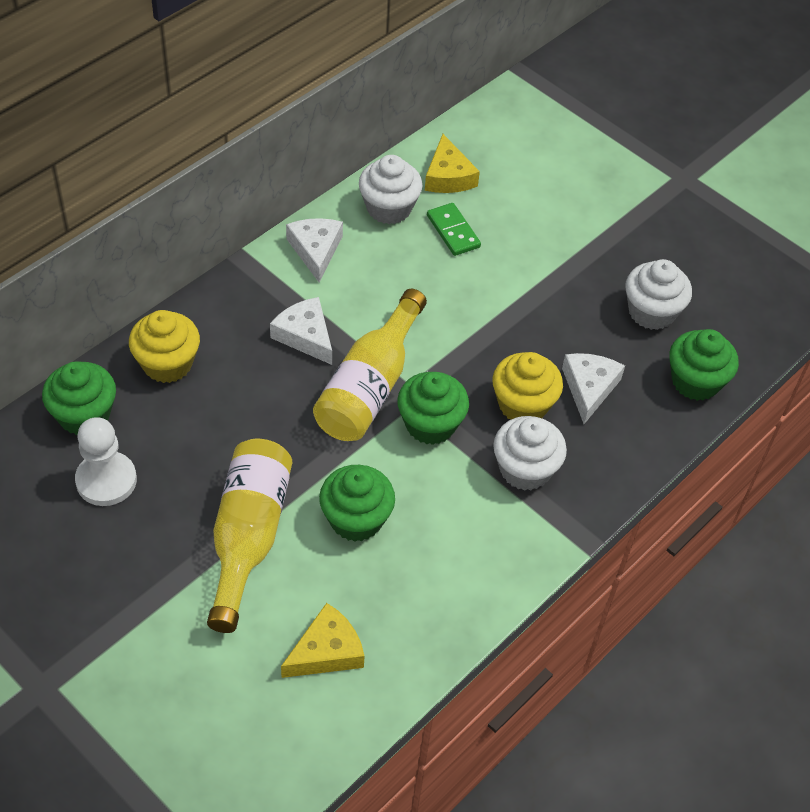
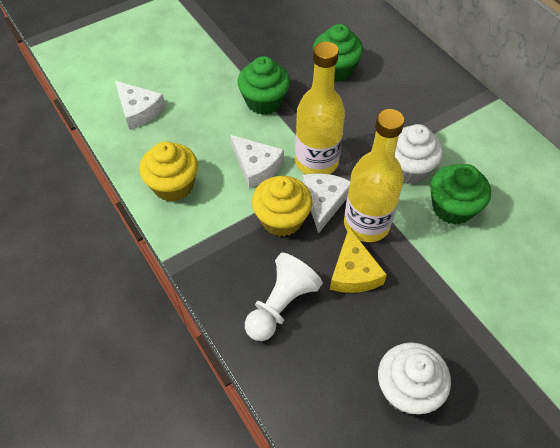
green cupcake: 4 -> 3
green domino: 1 -> 0
white cupcake: 3 -> 2
yellow cheese: 2 -> 1

